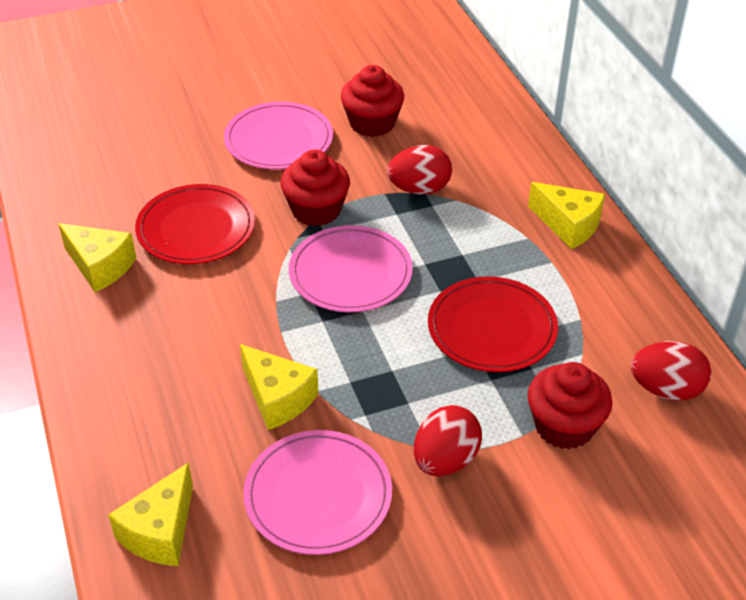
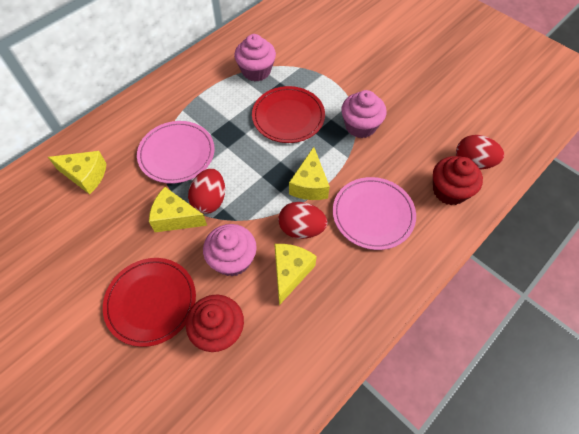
pink cupcake: 0 -> 3
pink plate: 3 -> 2
red cupcake: 3 -> 2

